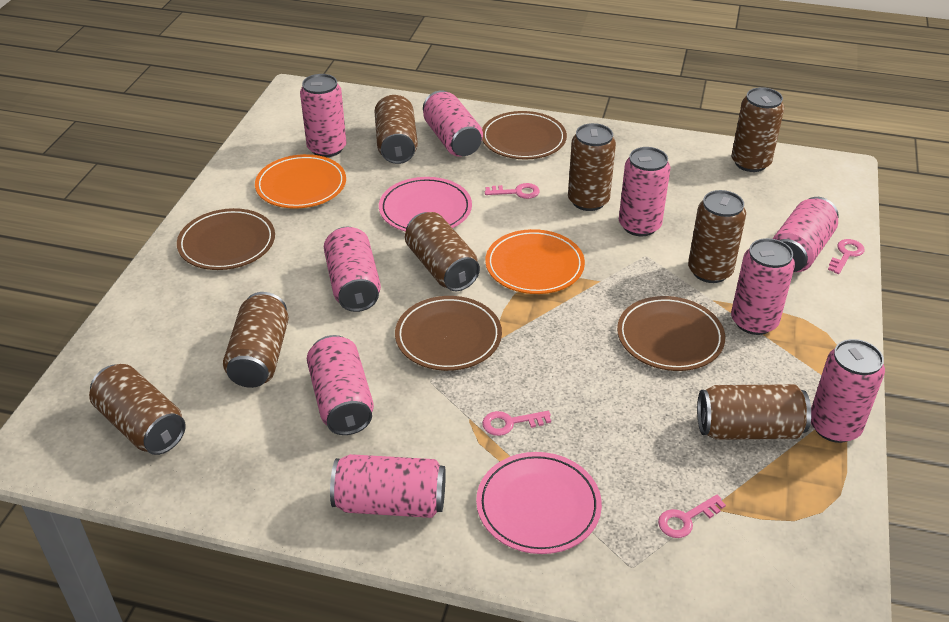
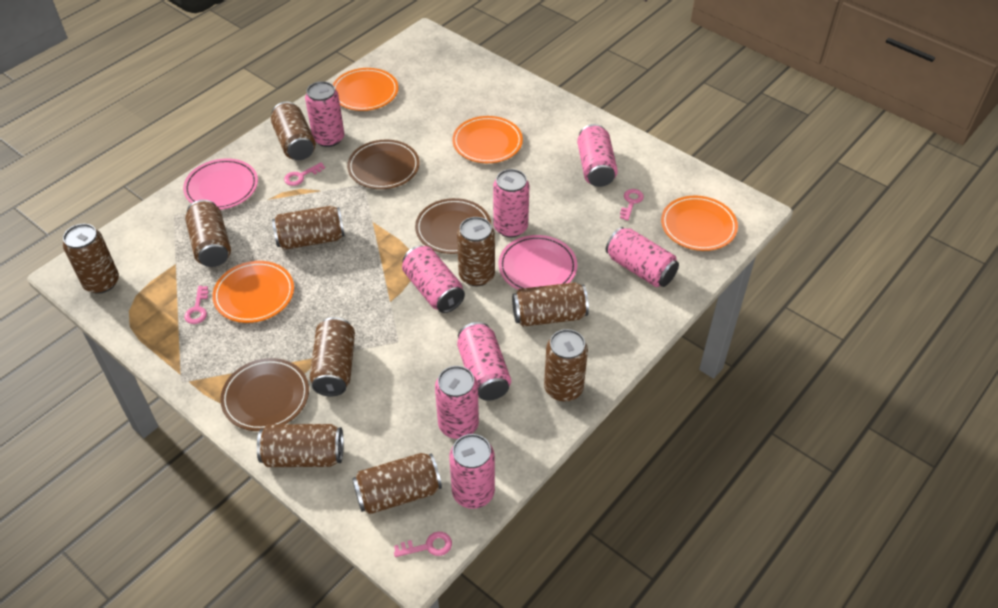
brown can: 8 -> 10
brown plate: 4 -> 3
orange plate: 2 -> 4
pink can: 9 -> 8

